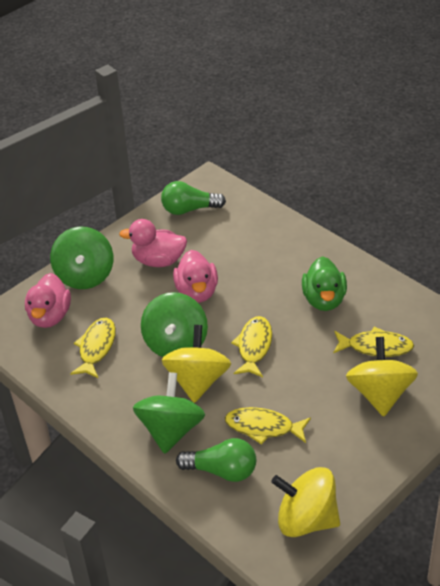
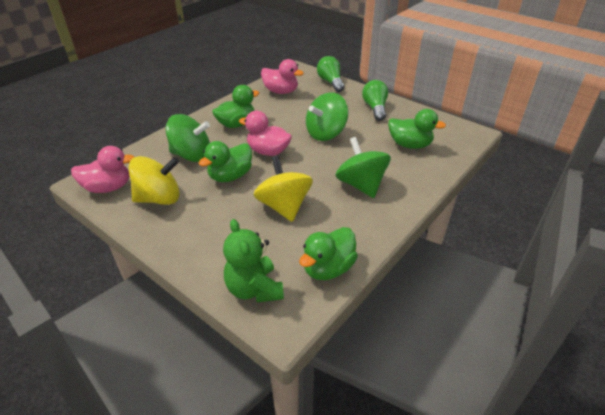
green duck: 1 -> 4
green teddy bear: 0 -> 1
yellow fish: 4 -> 0
yellow spinning top: 3 -> 2

